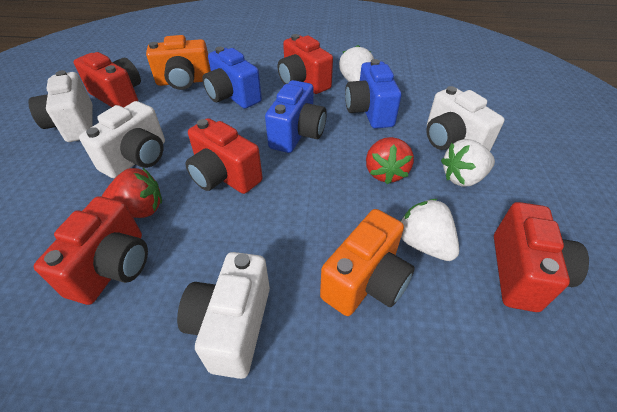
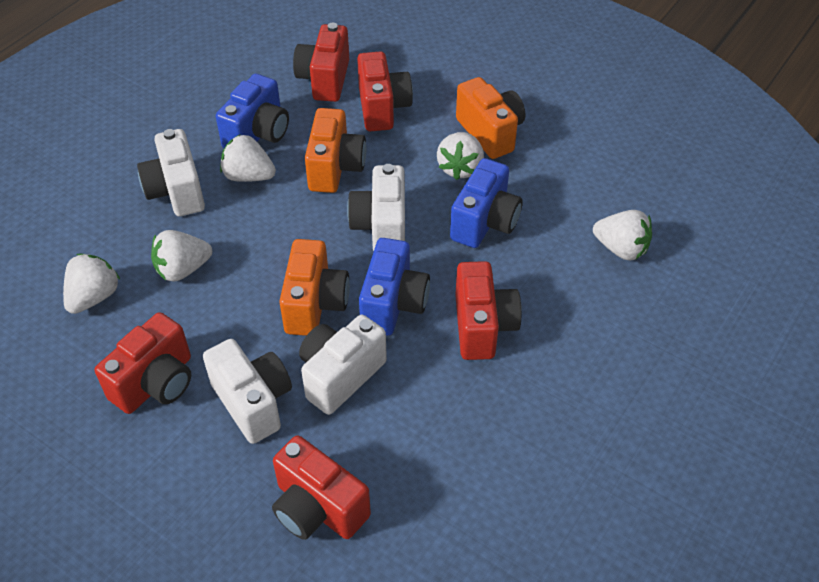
orange camera: 2 -> 3
red strawberry: 2 -> 0
white strawberry: 3 -> 5

